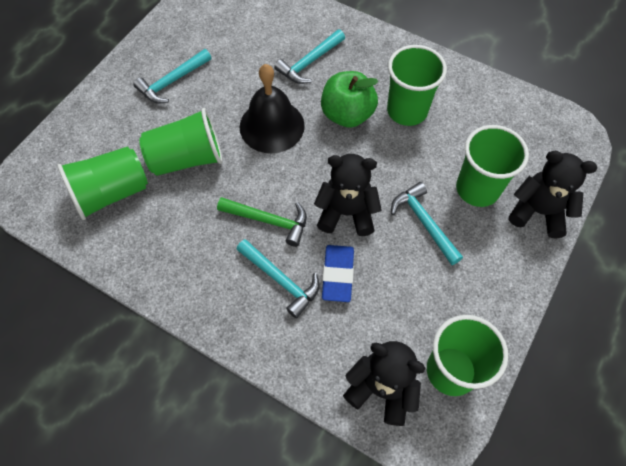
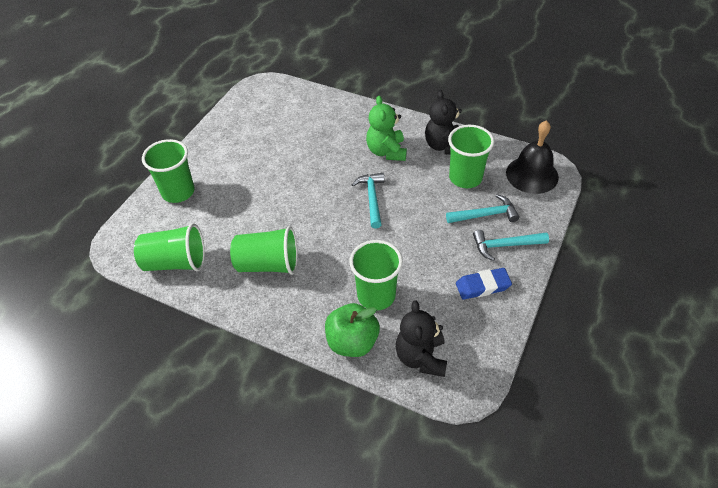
black teddy bear: 3 -> 2
green hammer: 1 -> 0
green teddy bear: 0 -> 1
turquoise hammer: 4 -> 3

